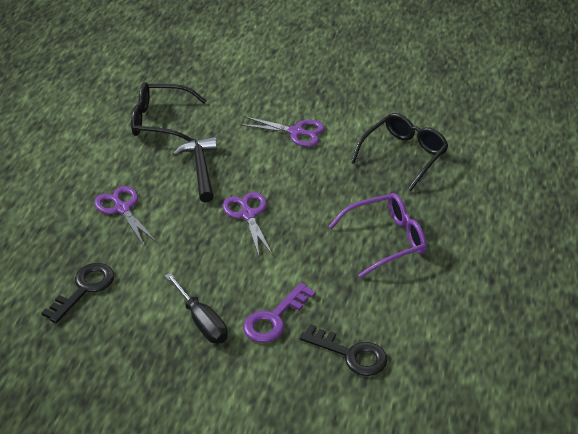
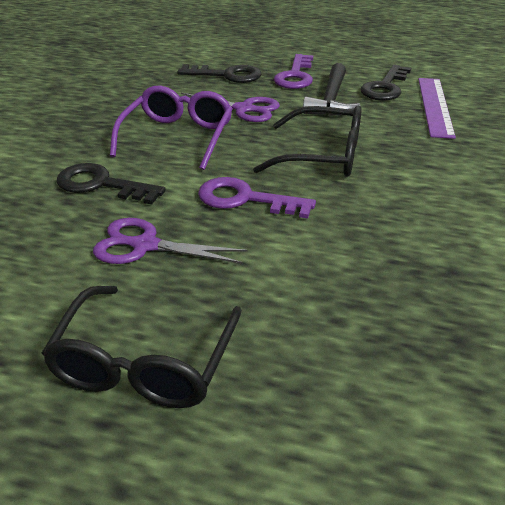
black key: 2 -> 3
black screwdriver: 1 -> 0
purple key: 1 -> 2
purple ruler: 0 -> 1
purple scissors: 3 -> 2

